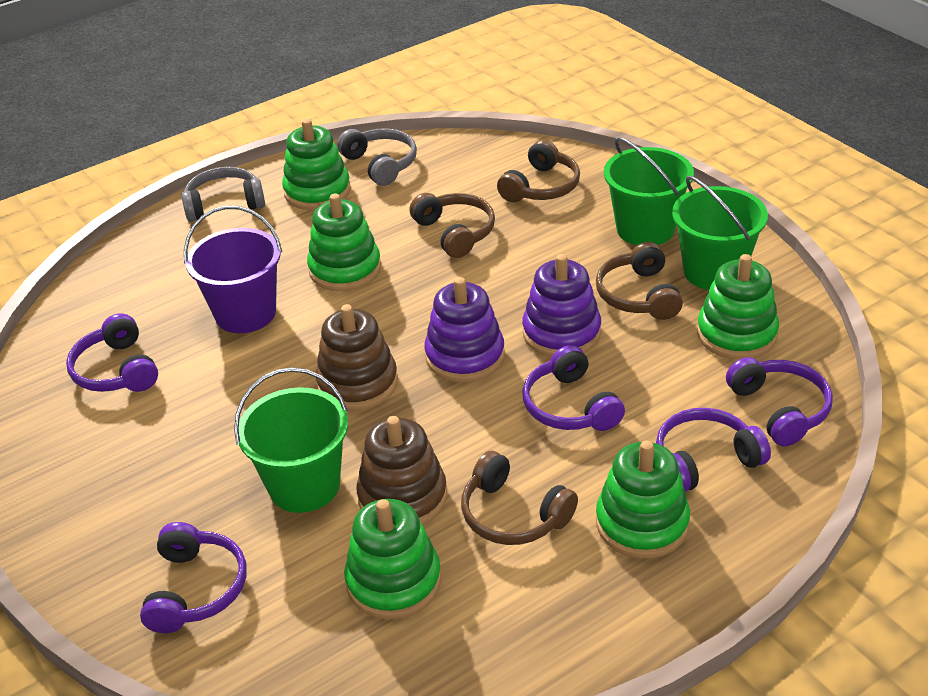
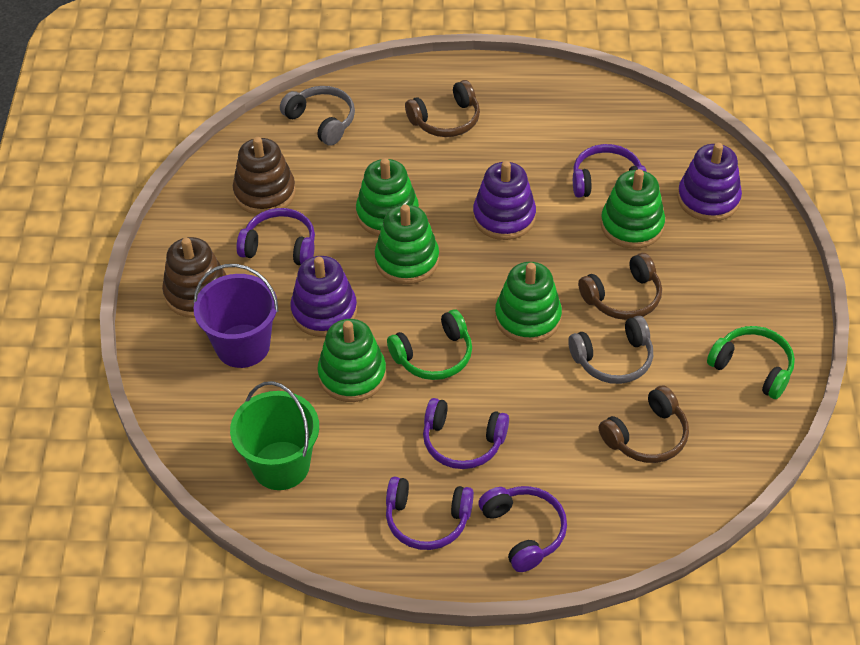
brown headphones: 4 -> 3
green bucket: 3 -> 1
green headphones: 0 -> 2
purple stacking toy: 2 -> 3

